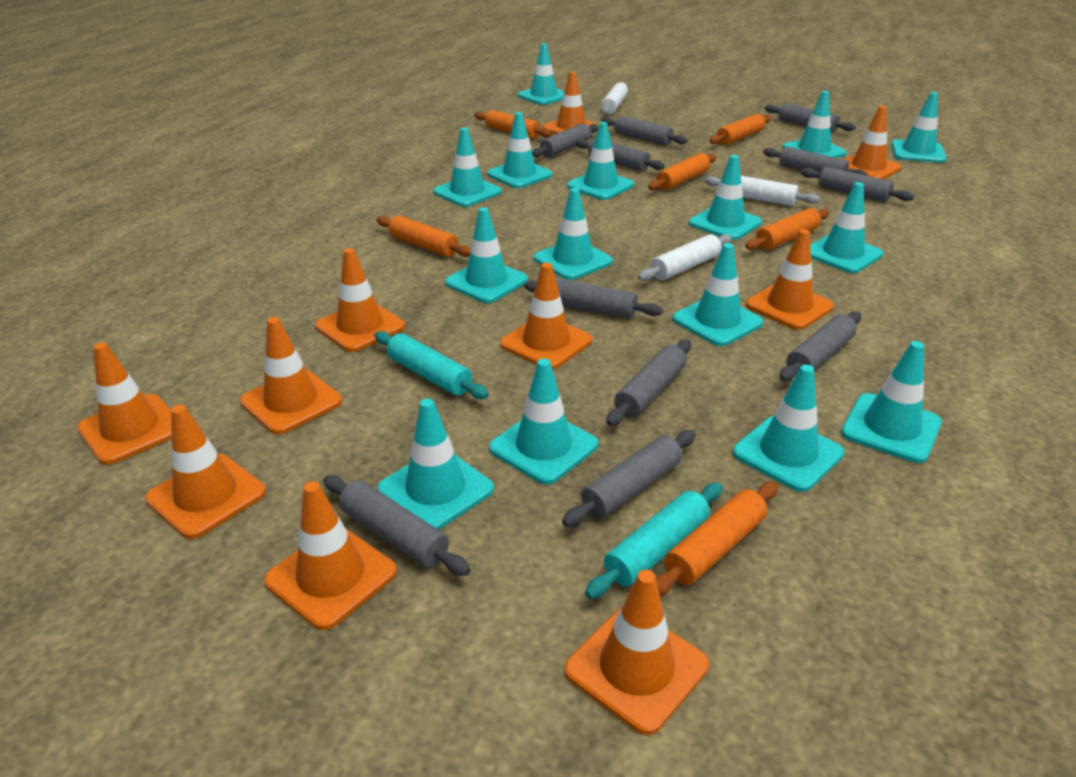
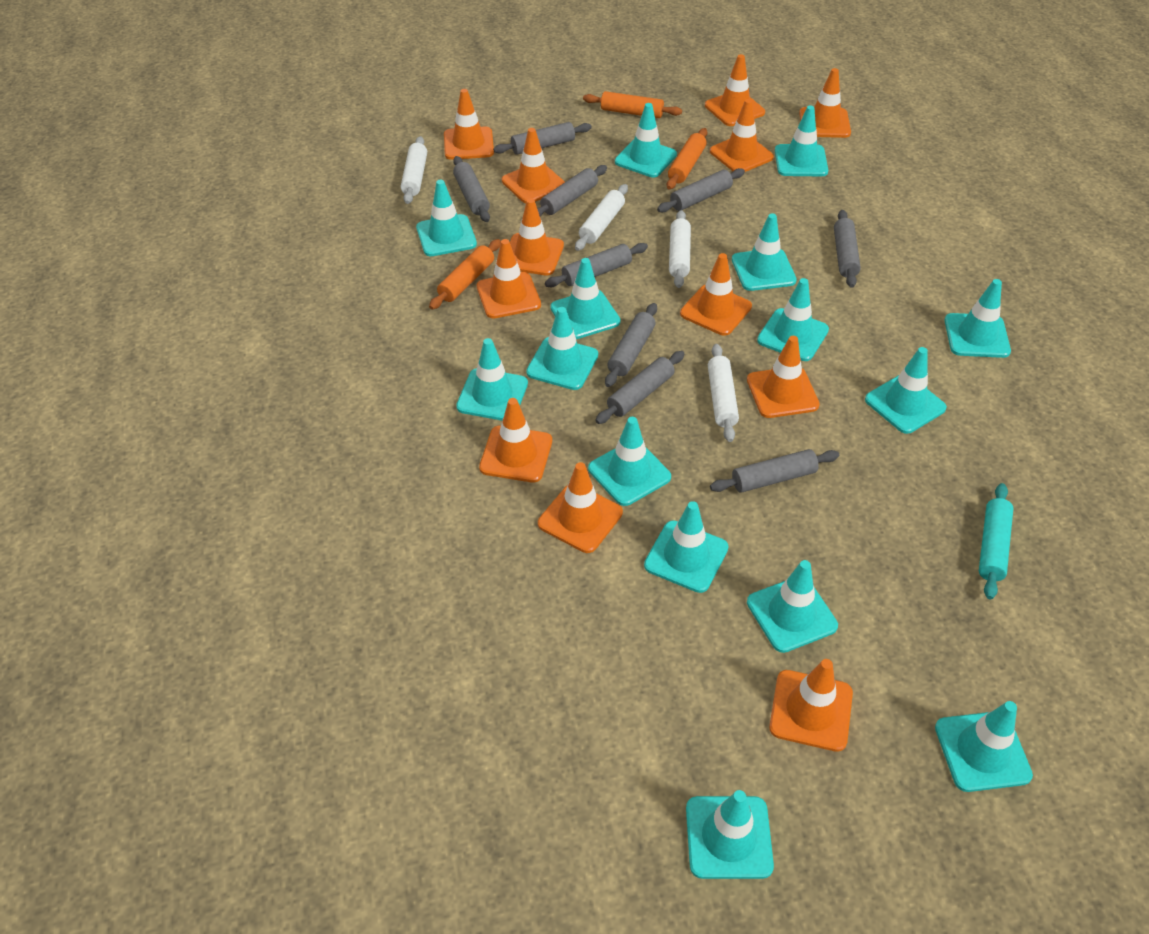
grey rolling pin: 11 -> 9
orange rolling pin: 6 -> 3
orange traffic cone: 10 -> 12
turquoise rolling pin: 2 -> 1
white rolling pin: 3 -> 4

